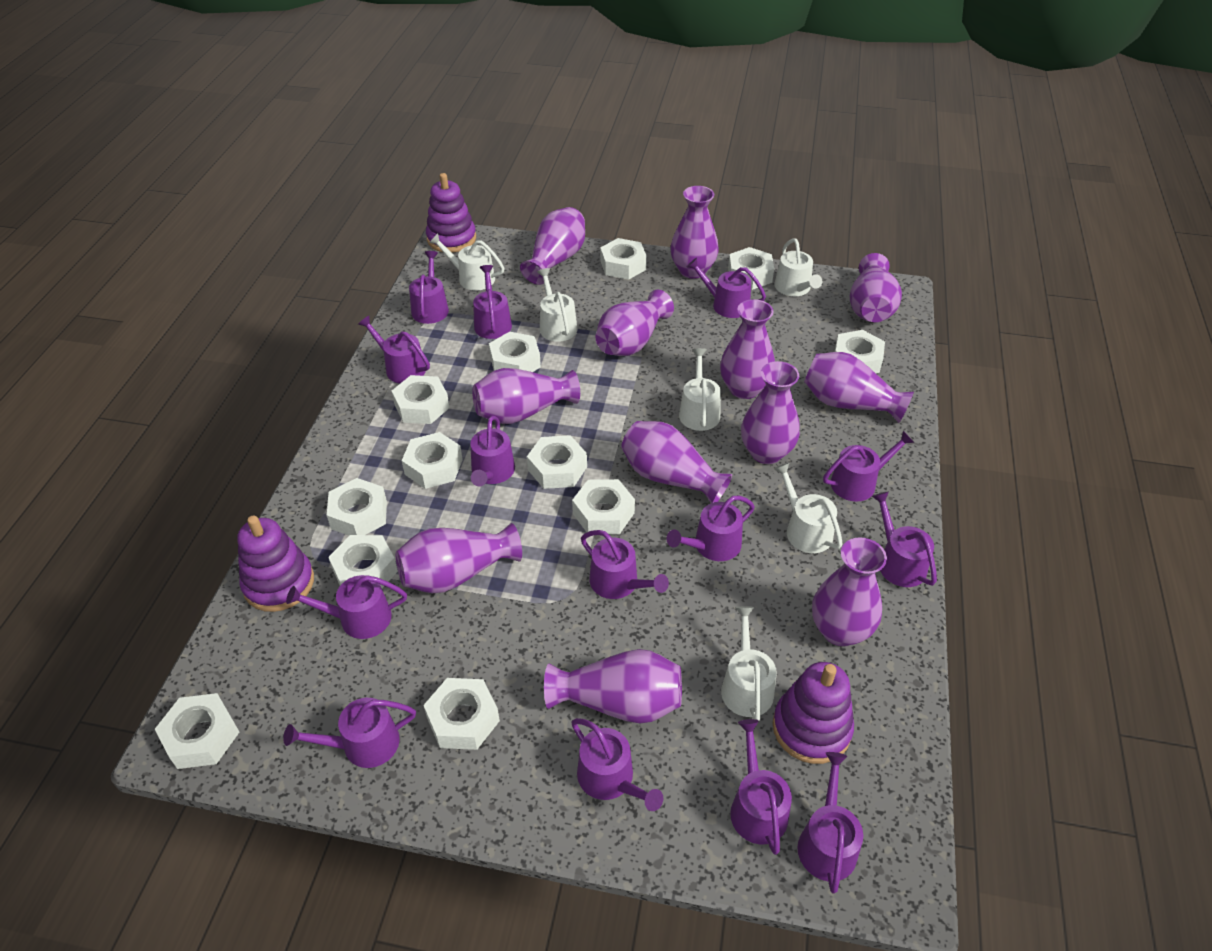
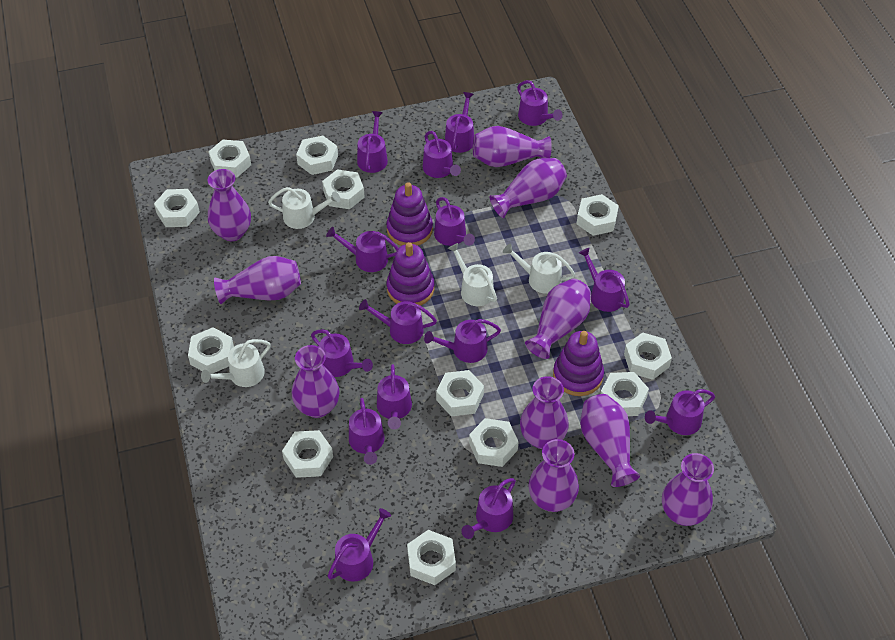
purple vase: 12 -> 10
purple watering can: 14 -> 15
white watering can: 6 -> 4

